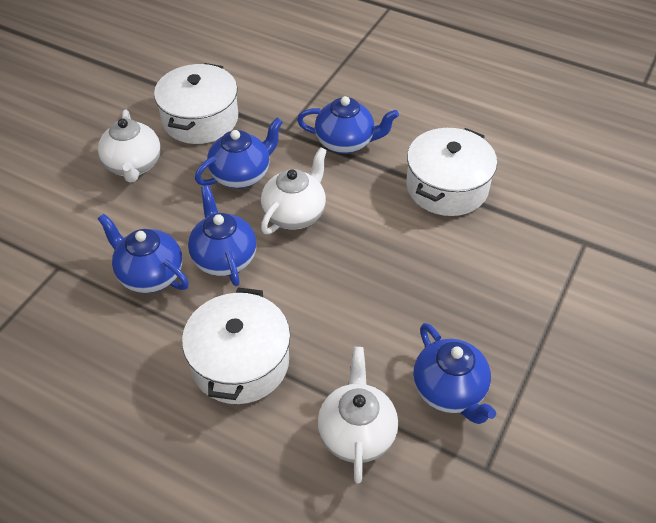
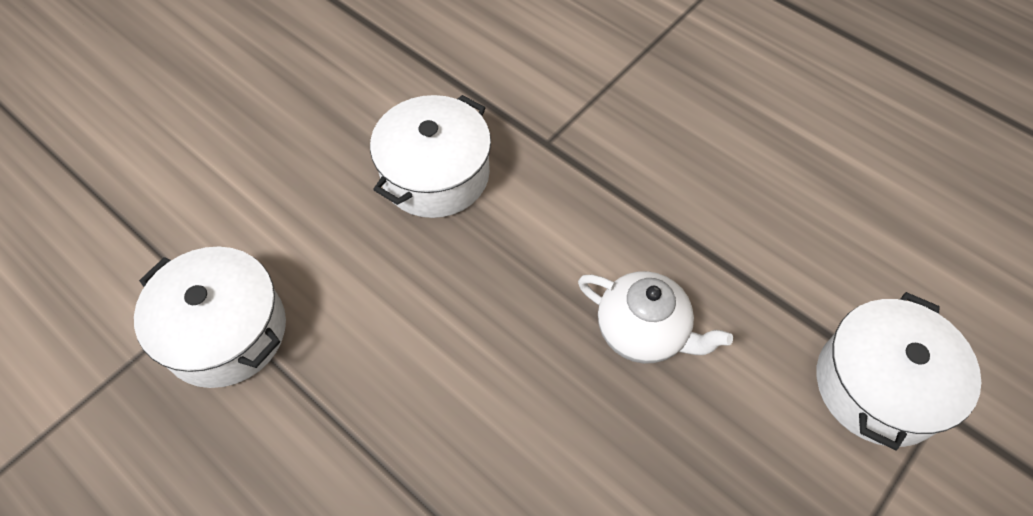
blue teapot: 5 -> 0
white teapot: 3 -> 1

